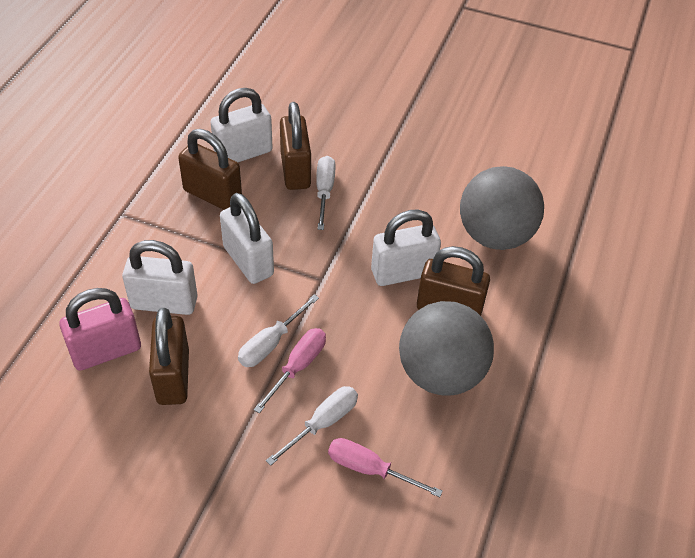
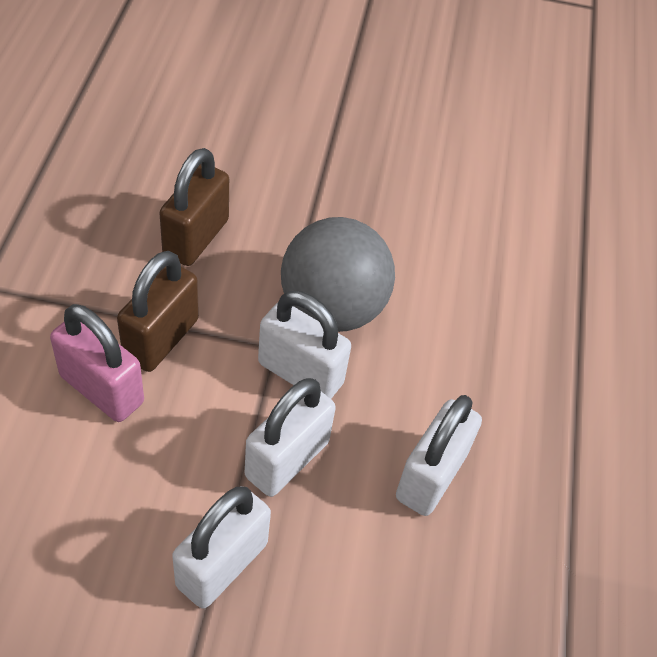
brown padlock: 4 -> 2
grey ball: 2 -> 1
pink screwdriver: 2 -> 0
white screwdriver: 3 -> 0

